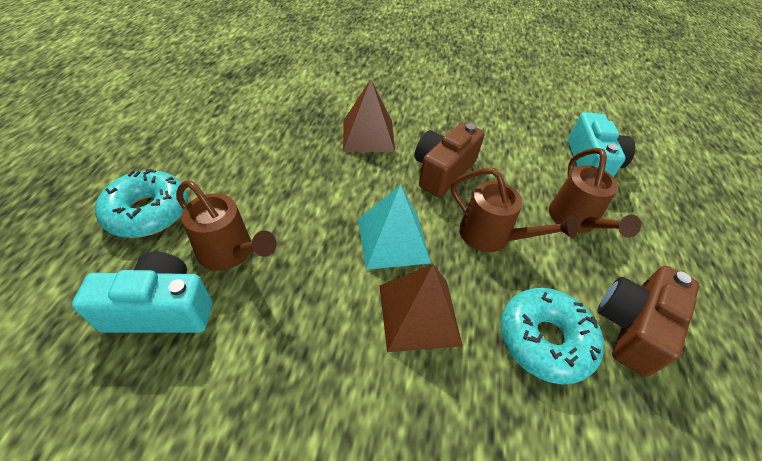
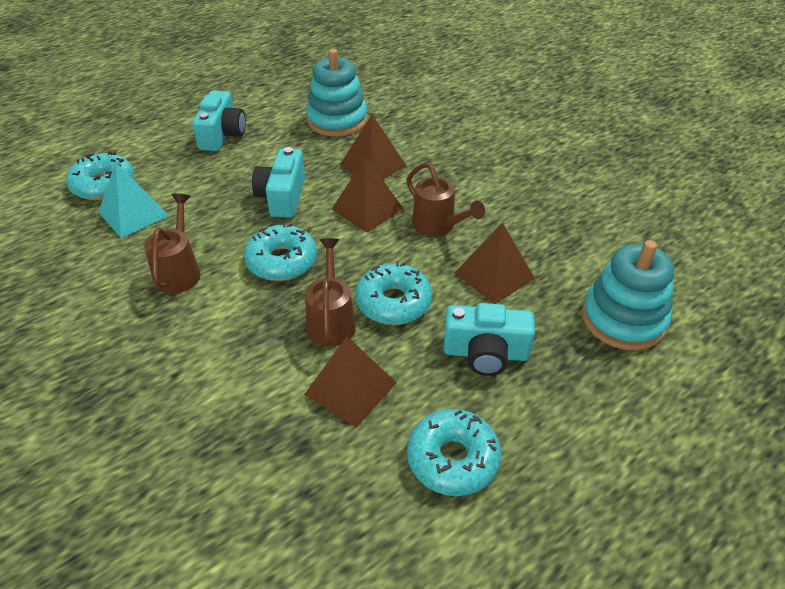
brown camera: 2 -> 0
brown pyramid: 2 -> 4
turquoise camera: 2 -> 3
turquoise donut: 2 -> 4
turquoise stacking toy: 0 -> 2

